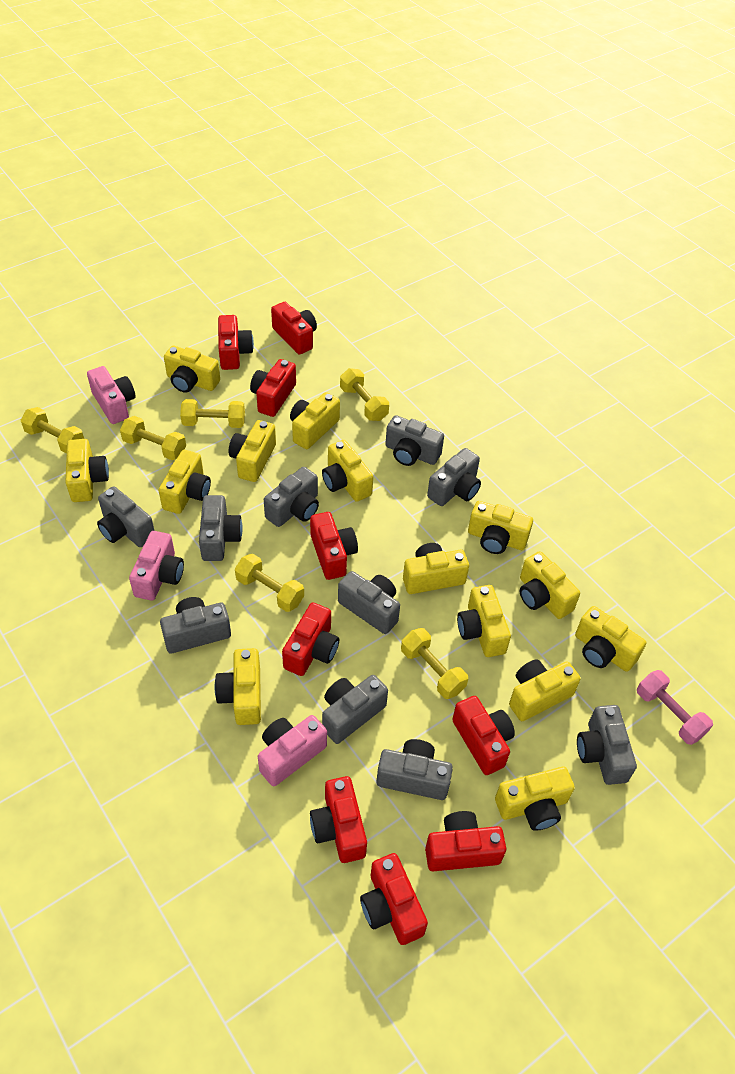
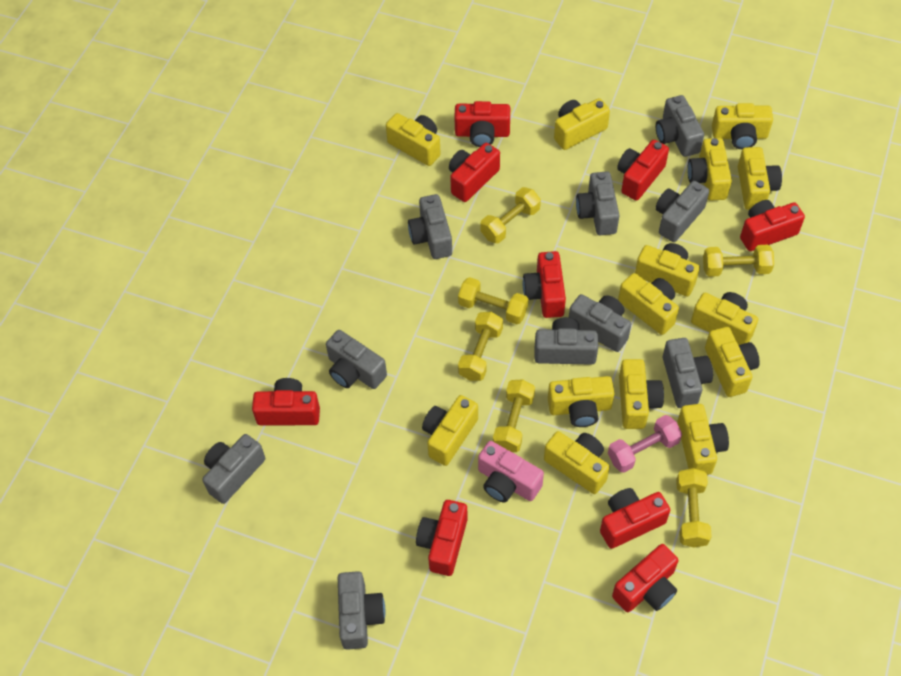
pink camera: 3 -> 1

